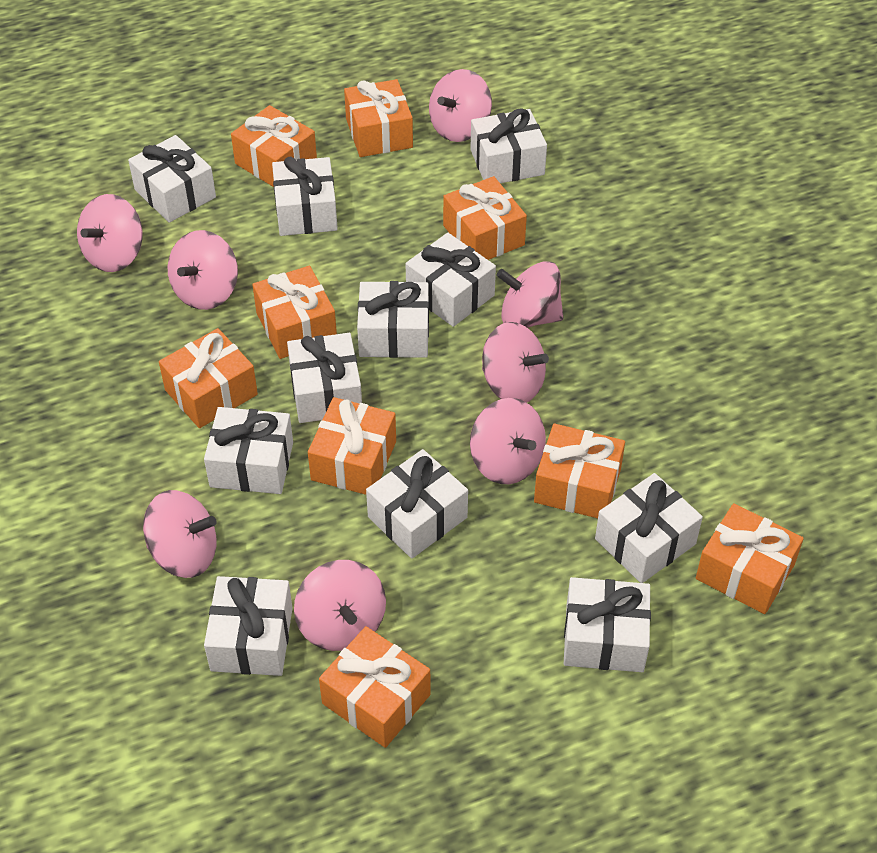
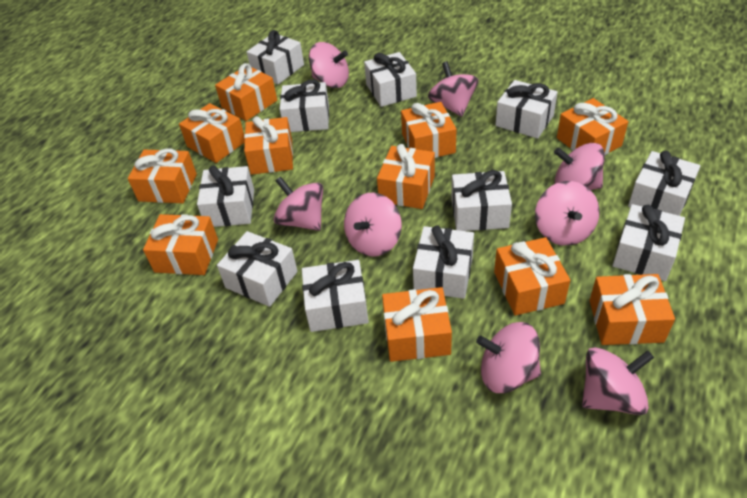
orange gift: 9 -> 11

